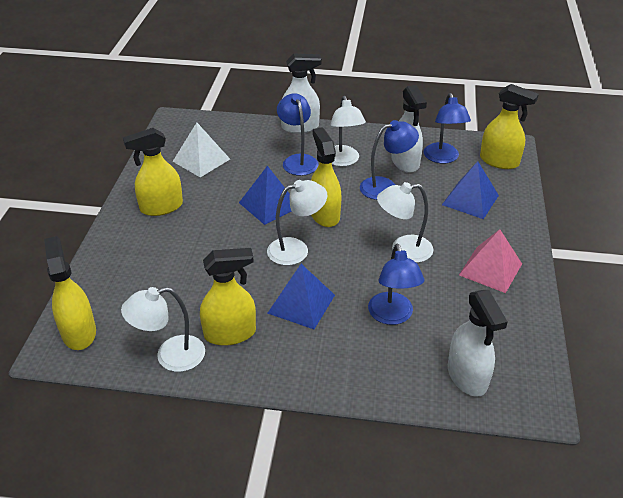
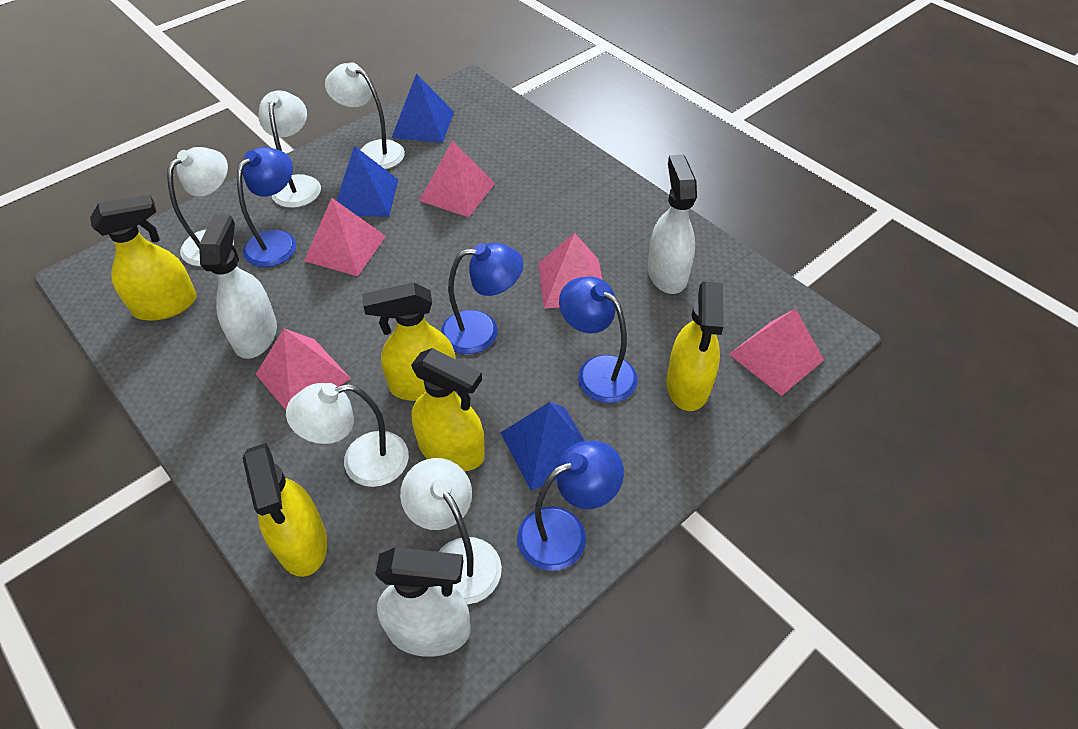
pink pyramid: 1 -> 5
white lamp: 4 -> 5
white pyramid: 1 -> 0

